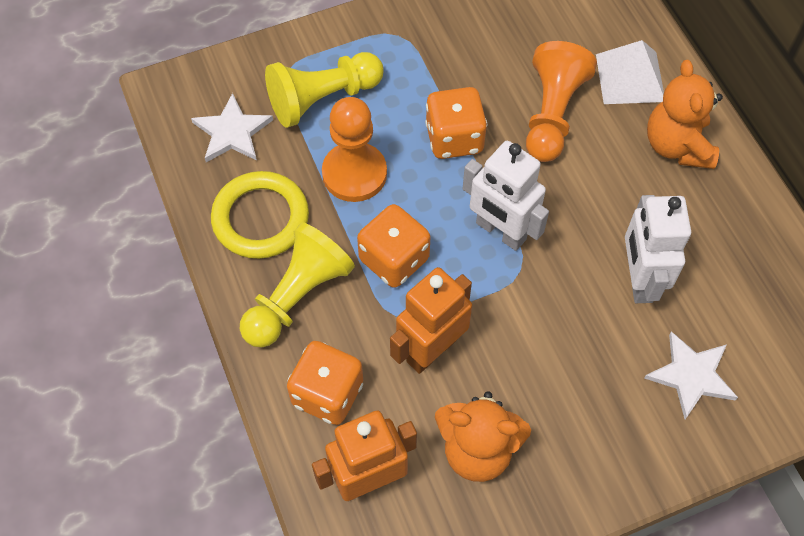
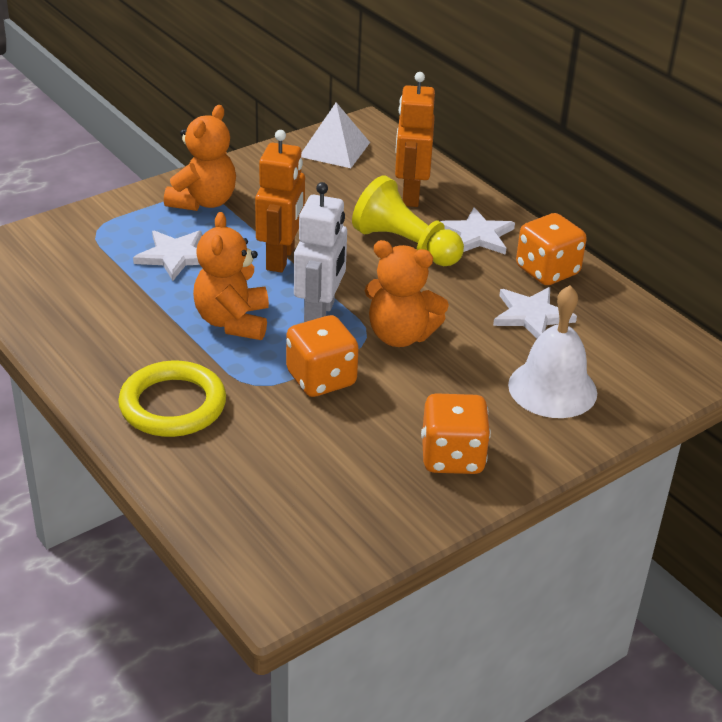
orange pawn: 2 -> 0
orange teddy bear: 2 -> 3
white bell: 0 -> 1
white robot: 2 -> 1
white star: 2 -> 3
yellow pawn: 2 -> 1

